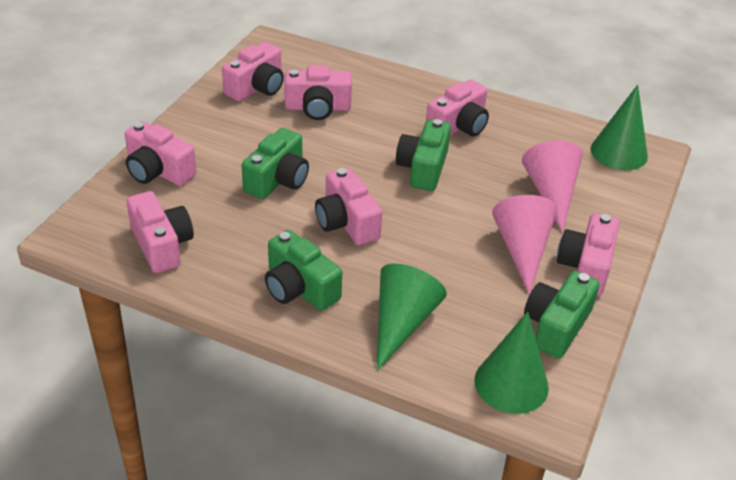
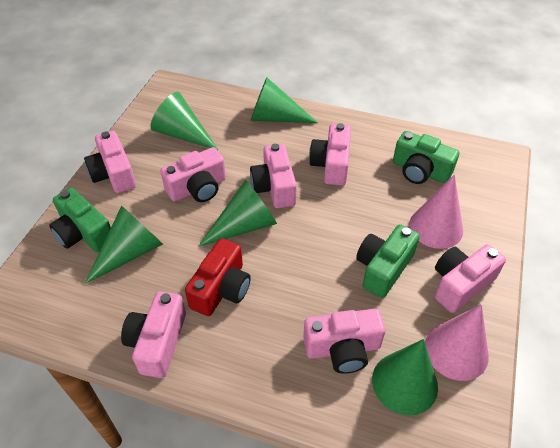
green camera: 4 -> 3
green cone: 3 -> 5
red camera: 0 -> 1

